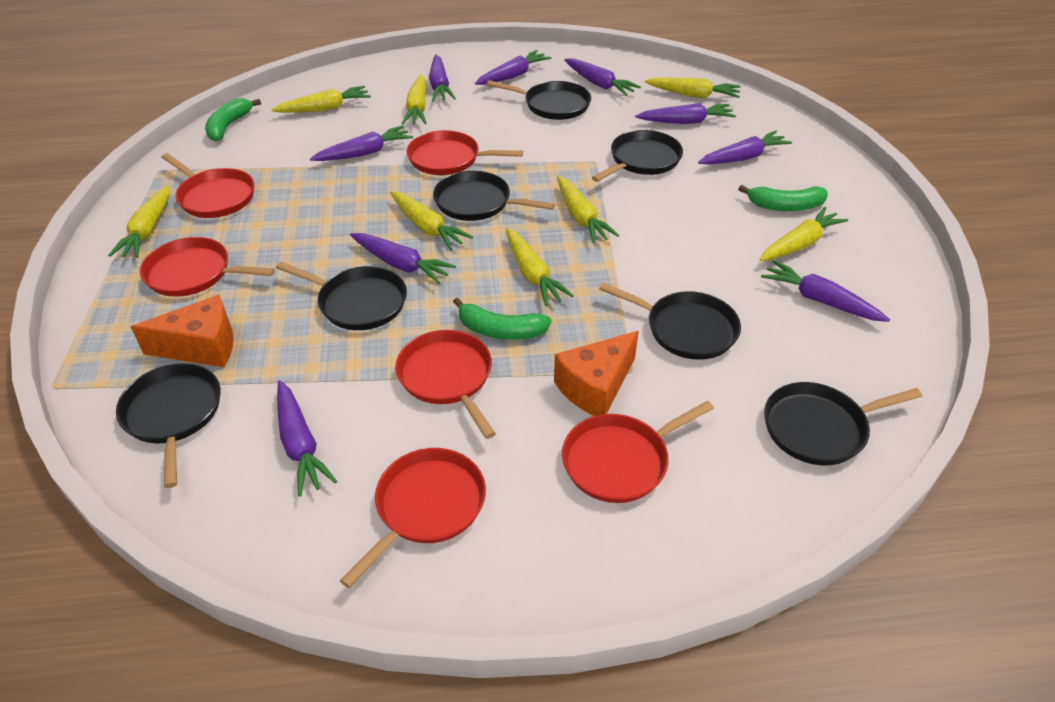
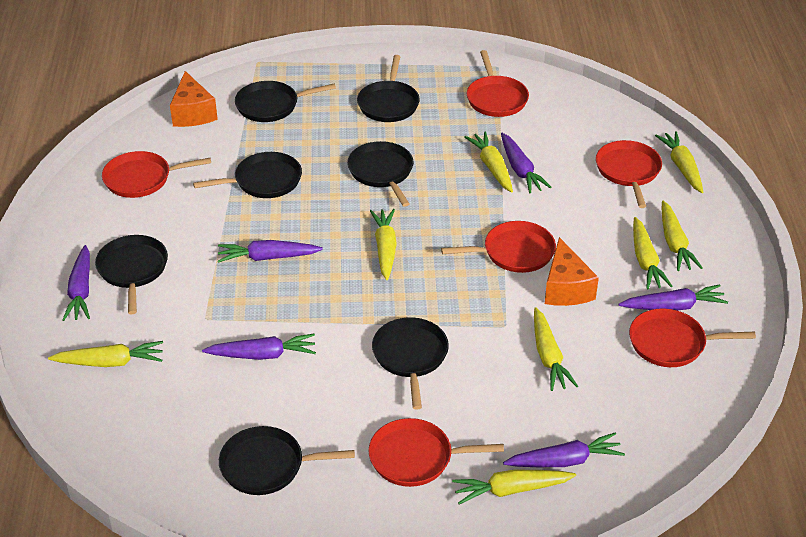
green banana: 3 -> 0
purple carrot: 9 -> 6

